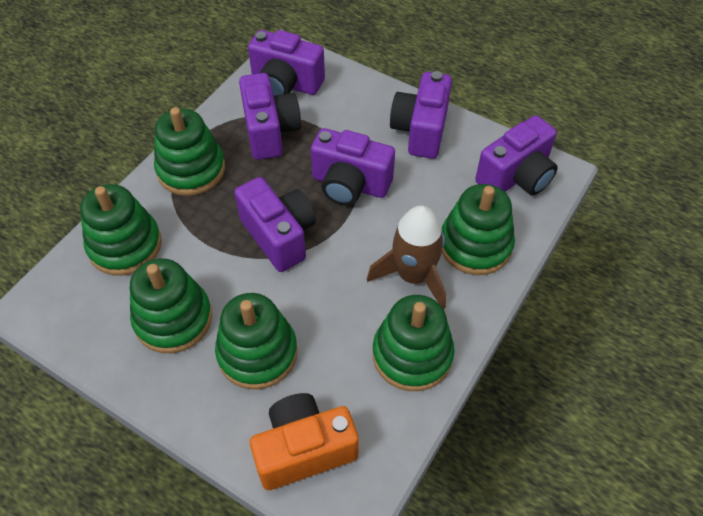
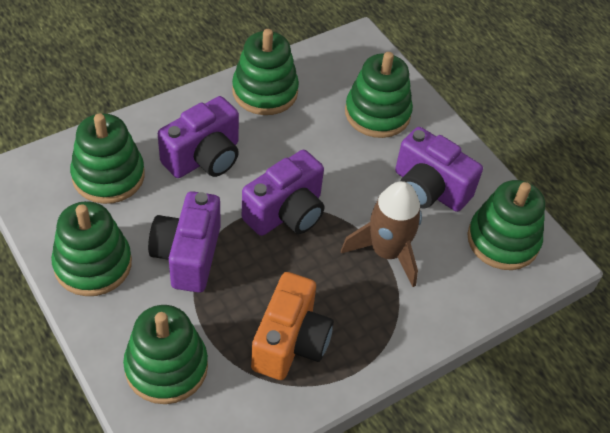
purple camera: 6 -> 4

